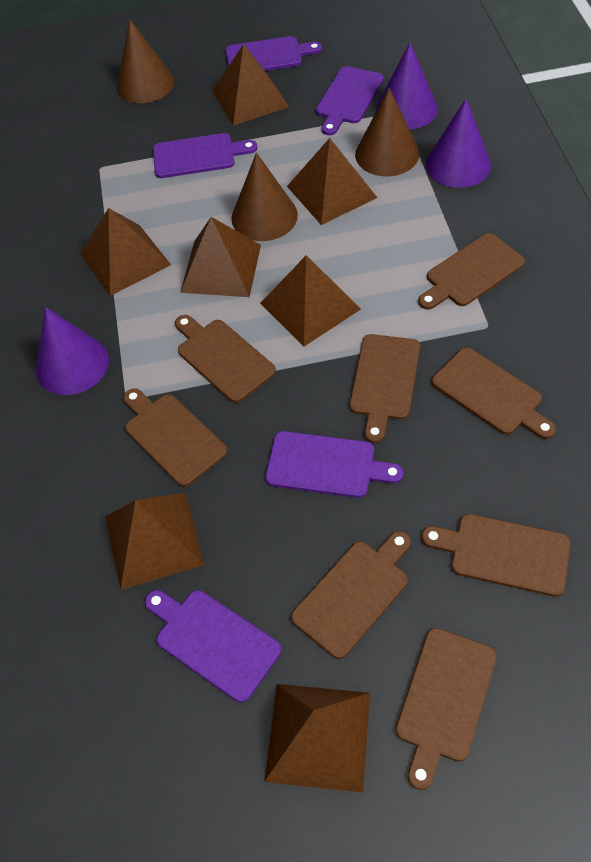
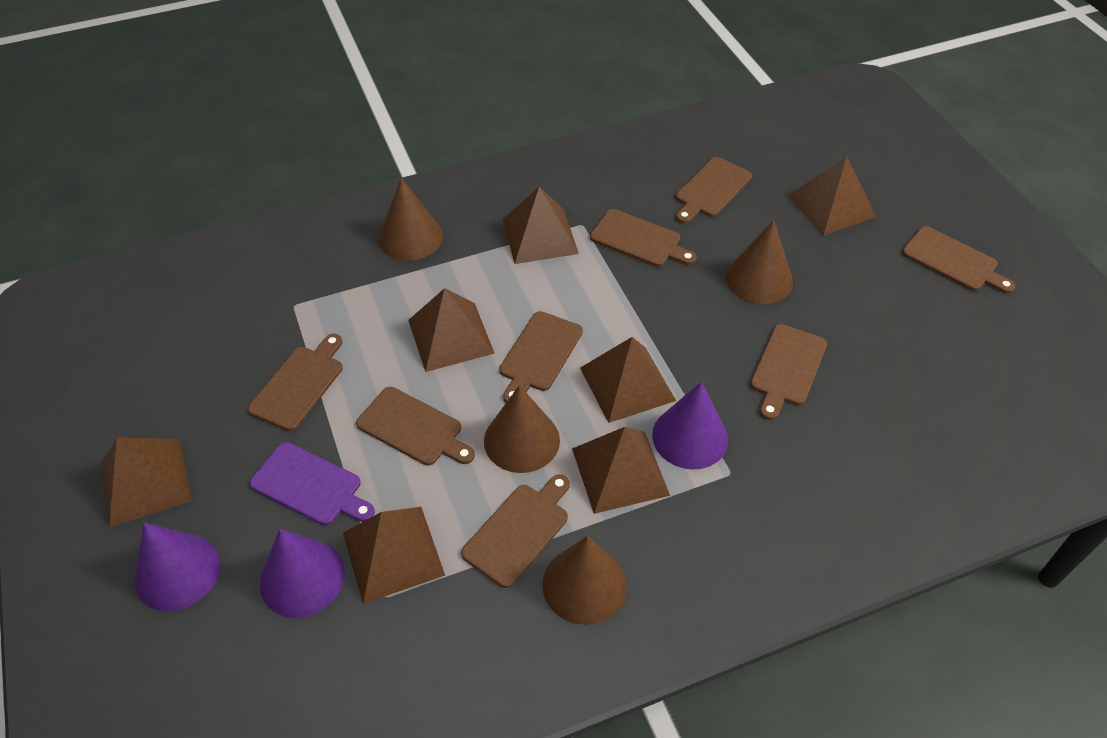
brown cone: 3 -> 4
purple cutting board: 5 -> 1

